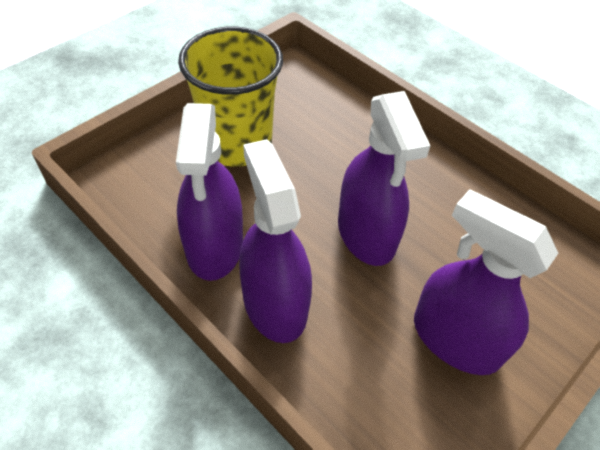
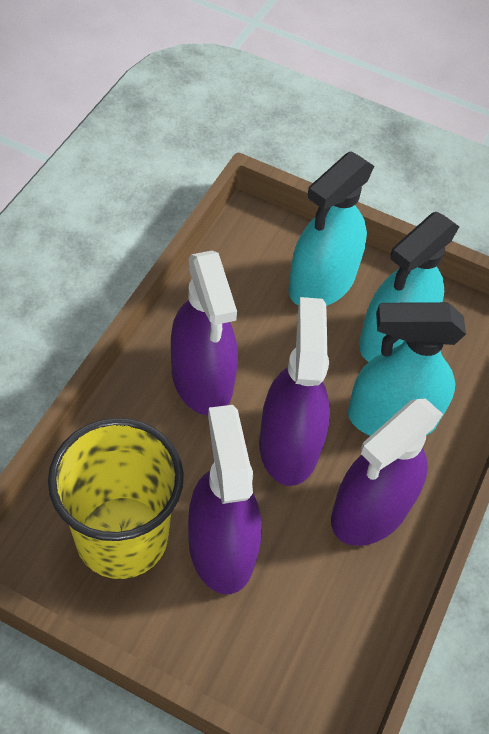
turquoise spray bottle: 0 -> 3

